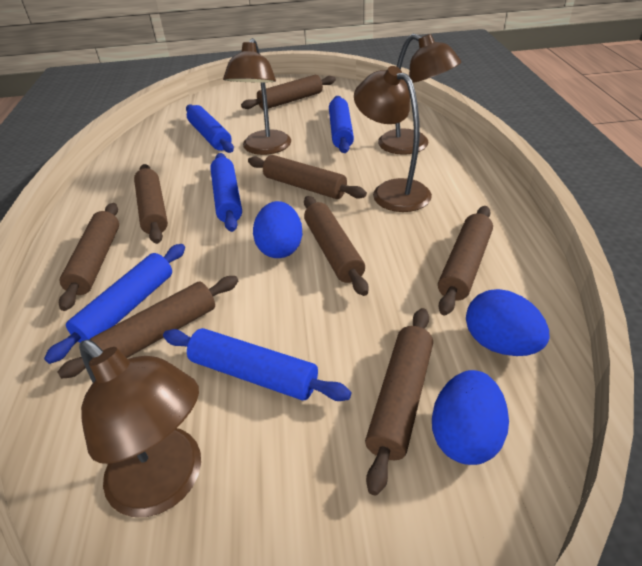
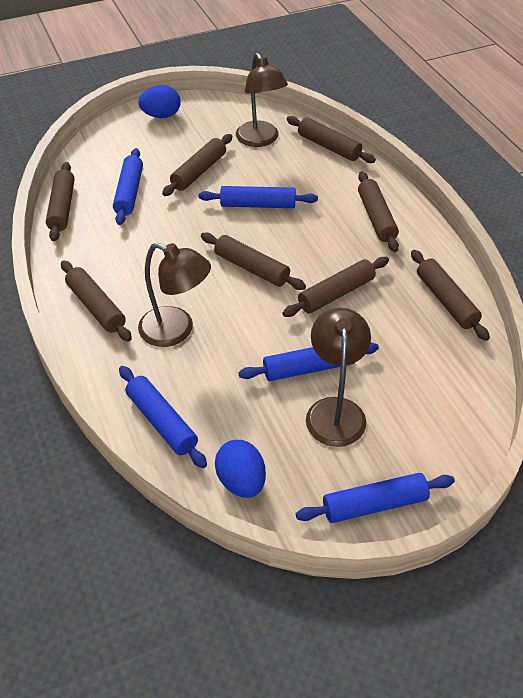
blue egg: 3 -> 2
brown lamp: 4 -> 3

